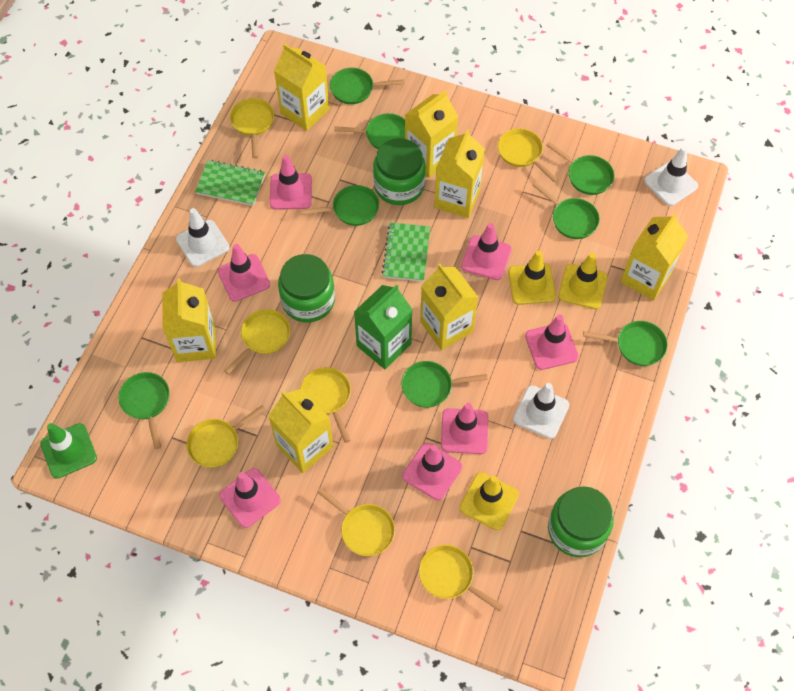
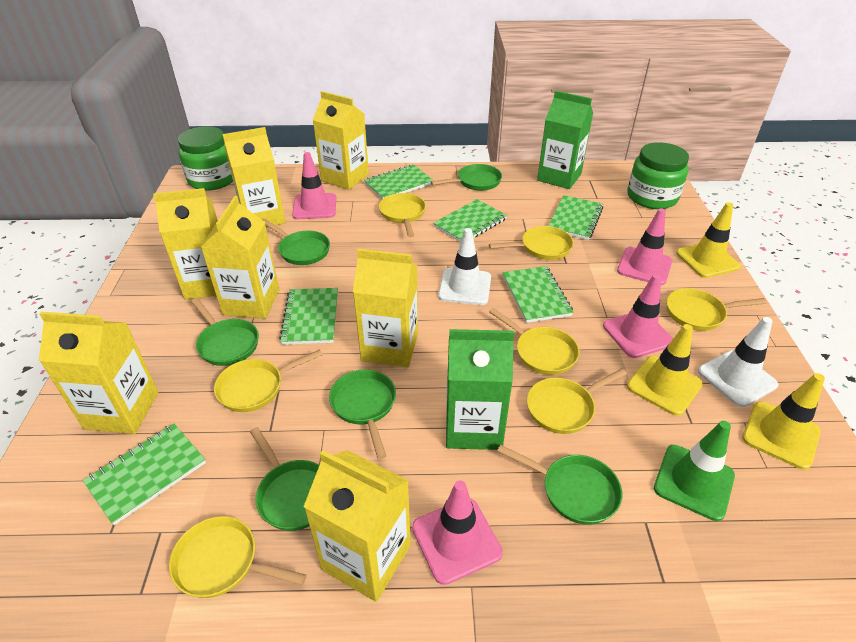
green carton: 1 -> 2
green jar: 3 -> 2
green notebook: 2 -> 6
green pan: 8 -> 6
pink traffic cone: 7 -> 4
white traffic cone: 3 -> 2

